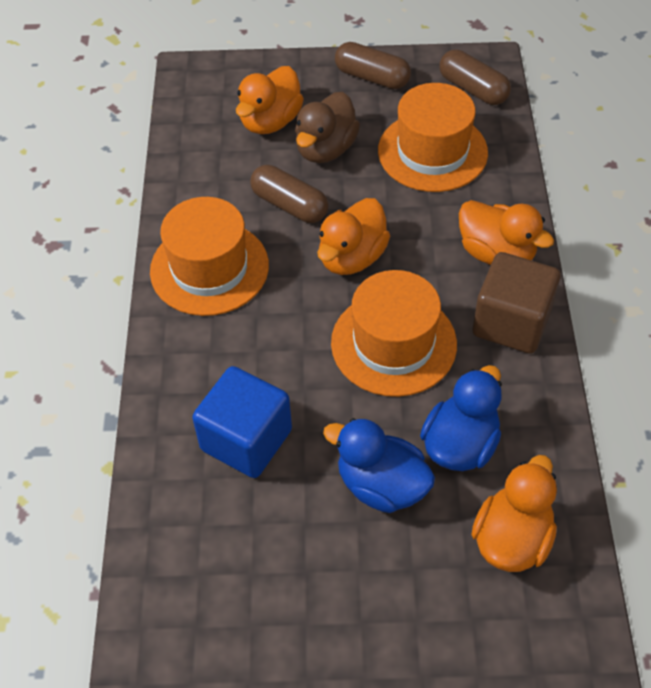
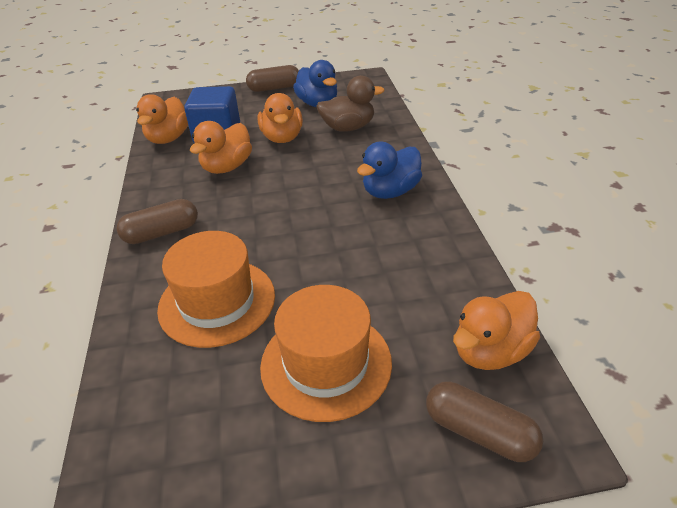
brown cube: 1 -> 0
orange hat: 3 -> 2

